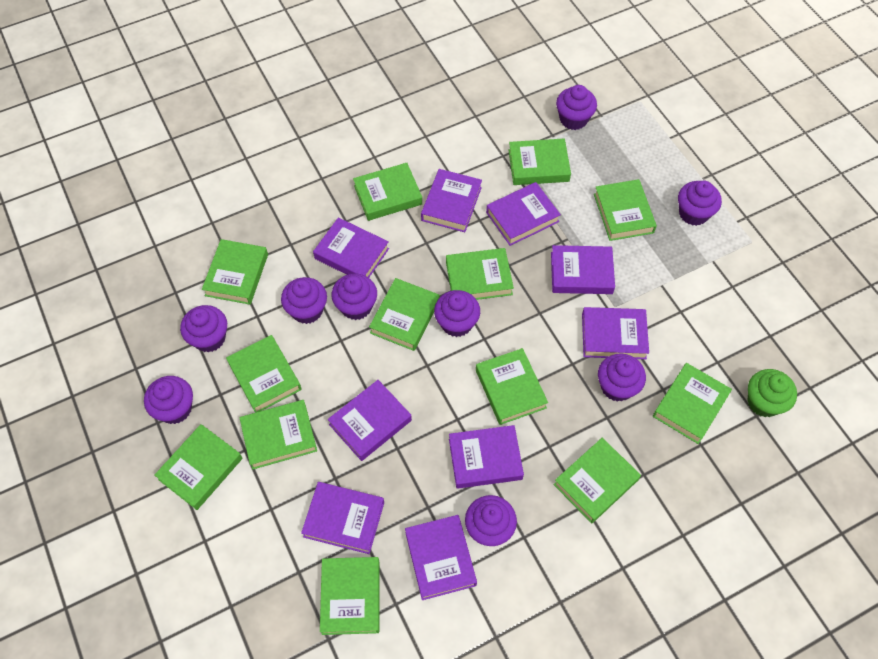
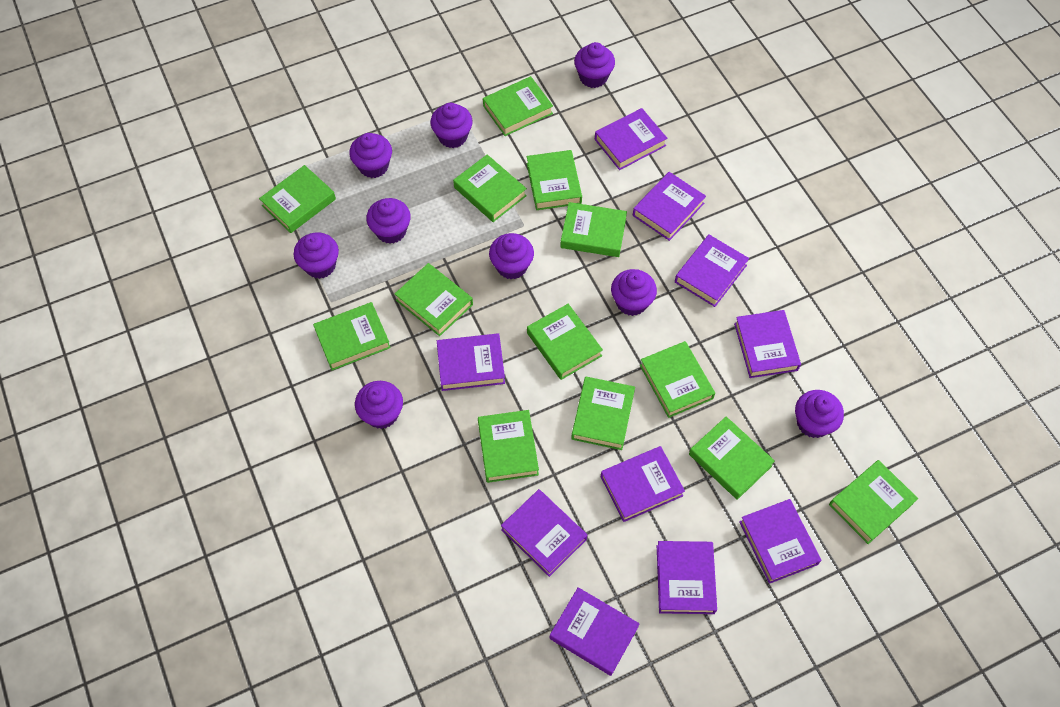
green cupcake: 1 -> 0
purple book: 9 -> 10

